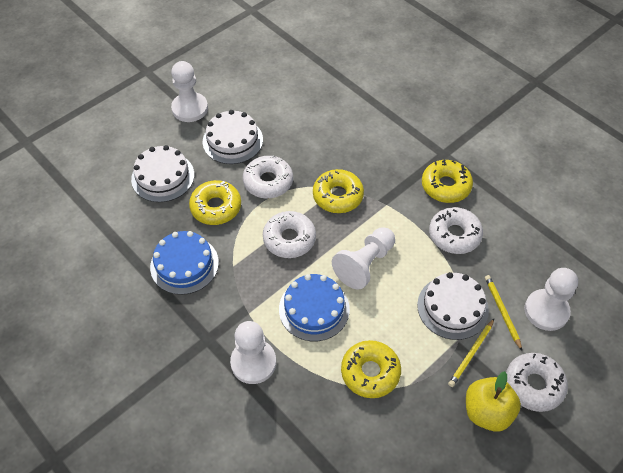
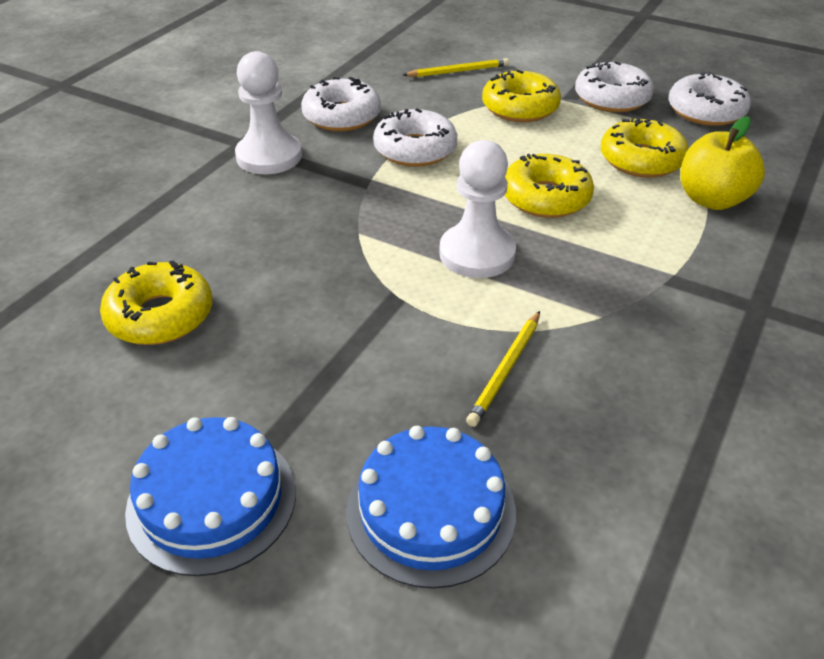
white cake: 3 -> 0
white pawn: 4 -> 2

